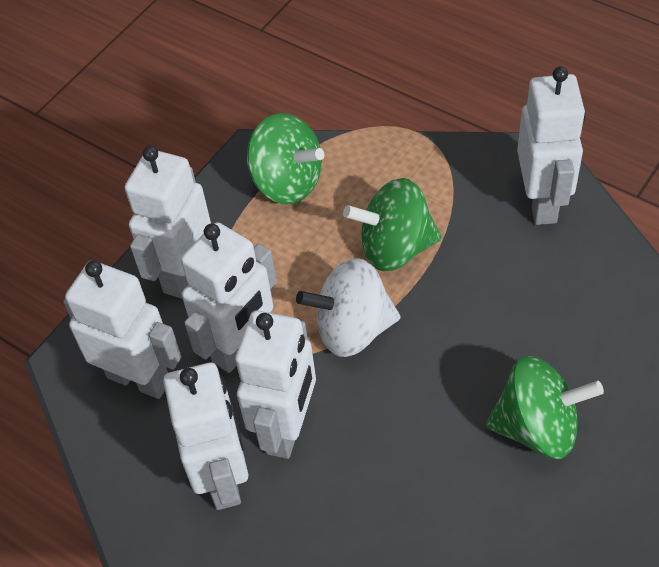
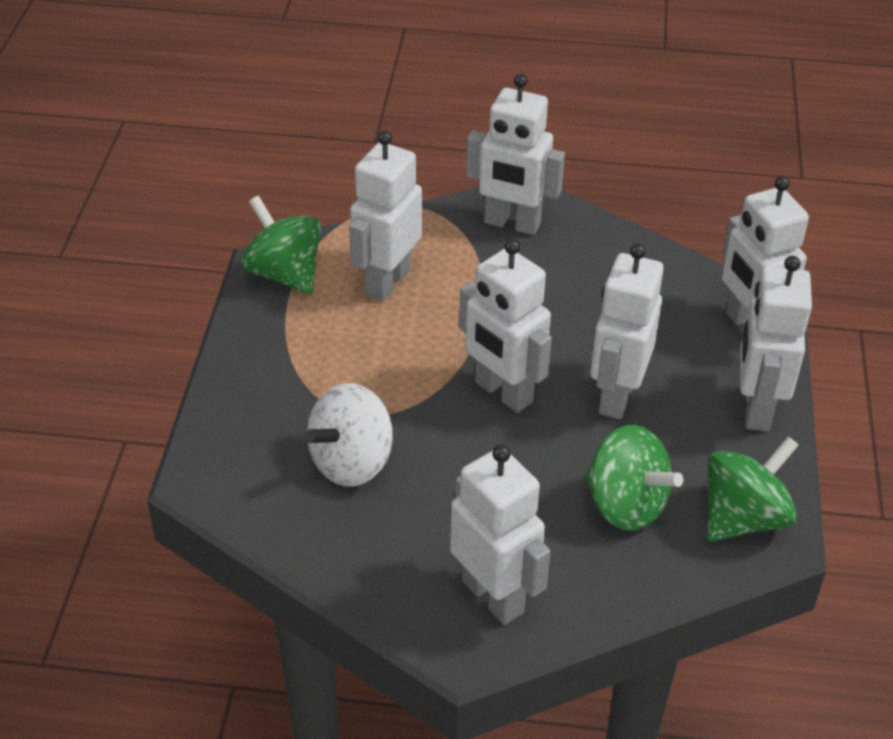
white robot: 6 -> 7

